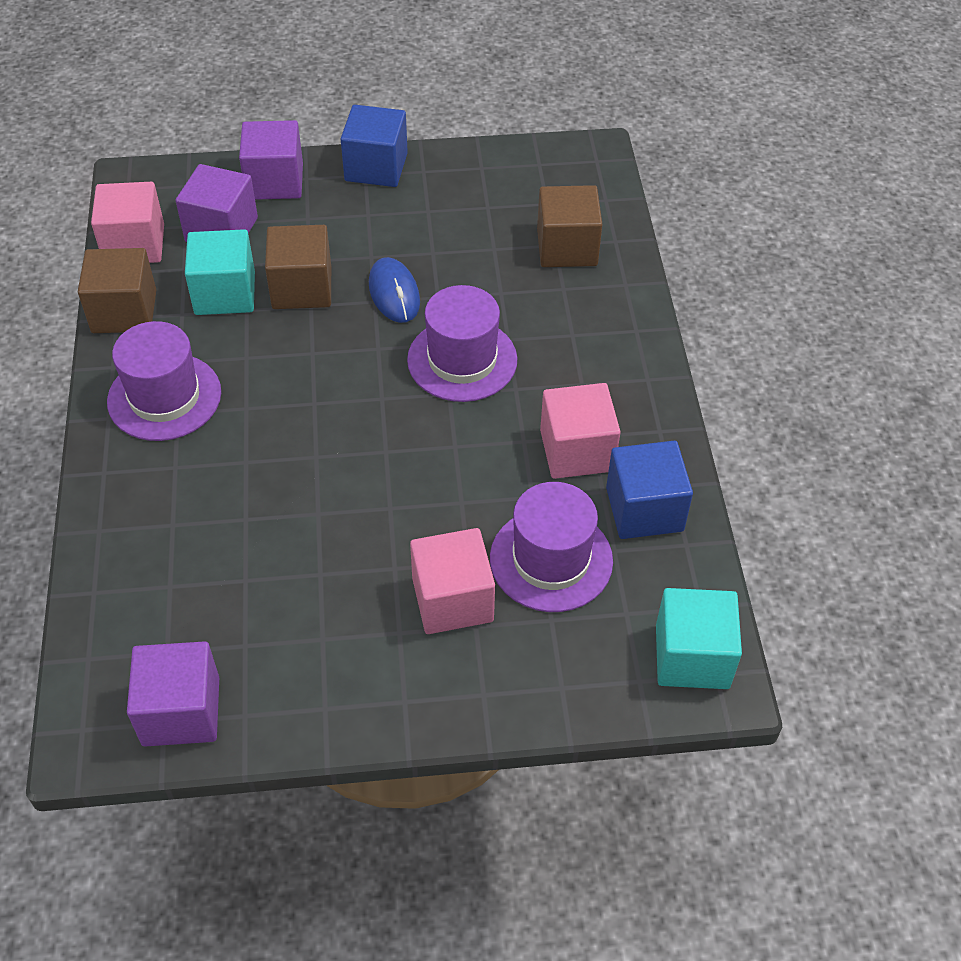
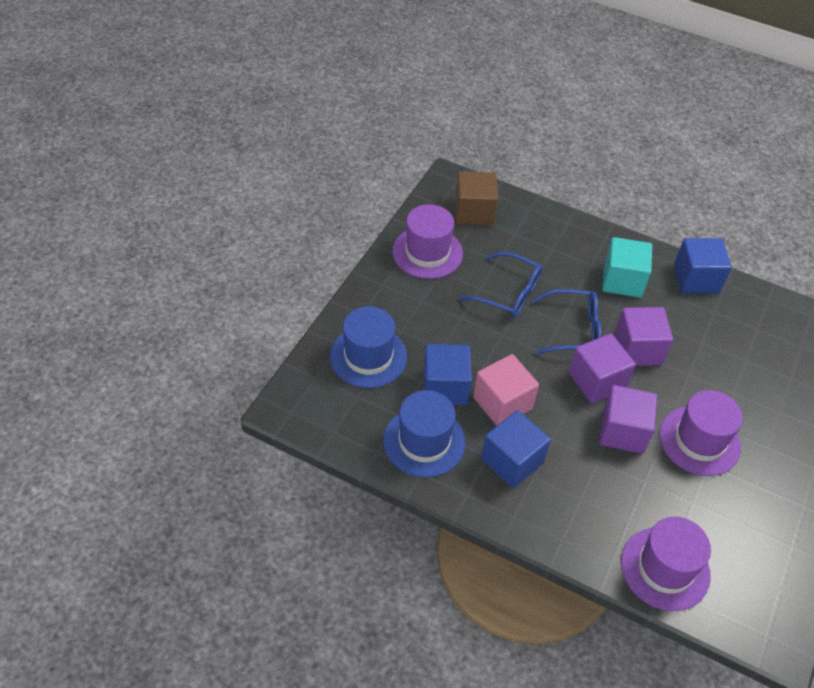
blue cube: 2 -> 3
blue glasses: 0 -> 2
blue hat: 0 -> 2
blue mouse: 1 -> 0
brown cube: 3 -> 1
pink cube: 3 -> 1
turquoise cube: 2 -> 1

